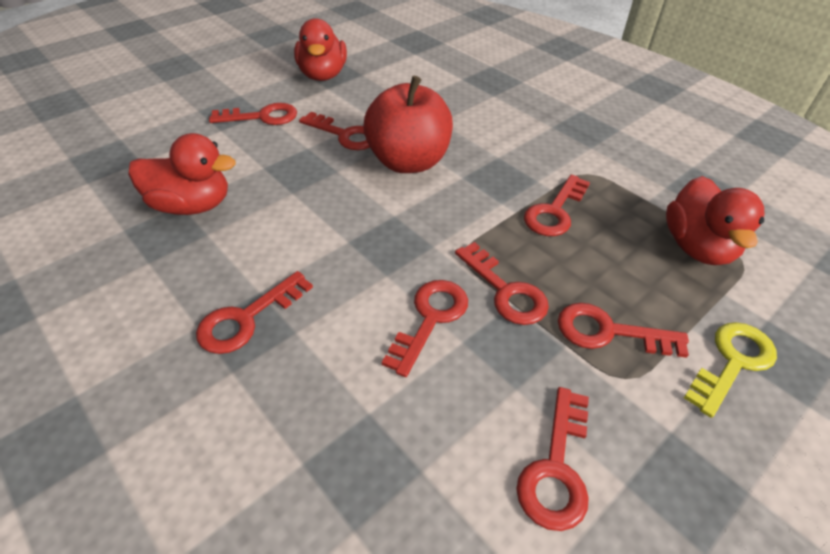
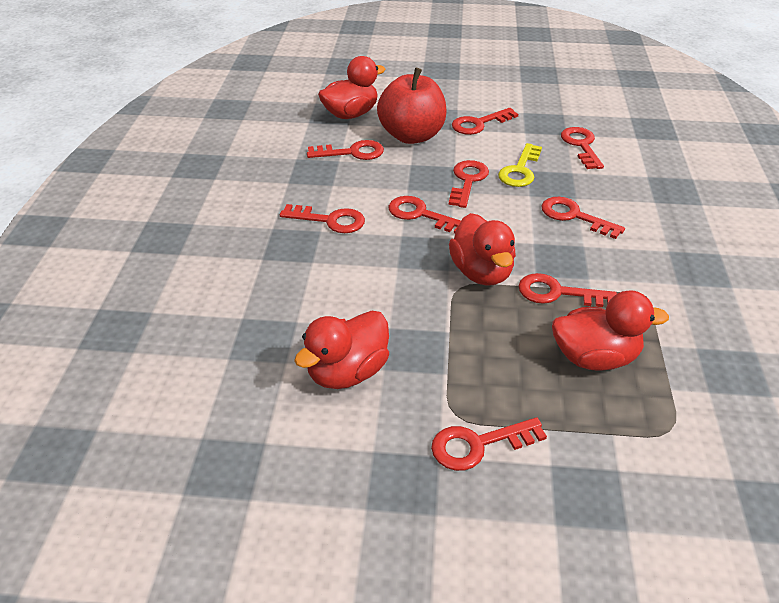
red duck: 3 -> 4
red key: 8 -> 9

